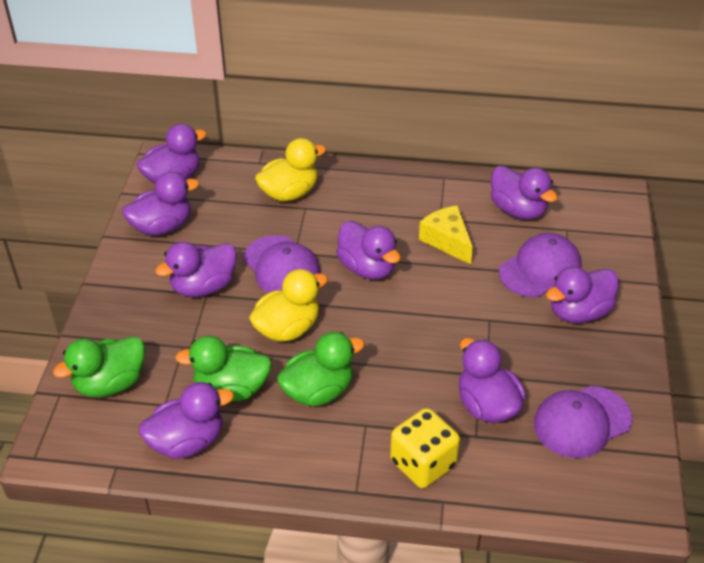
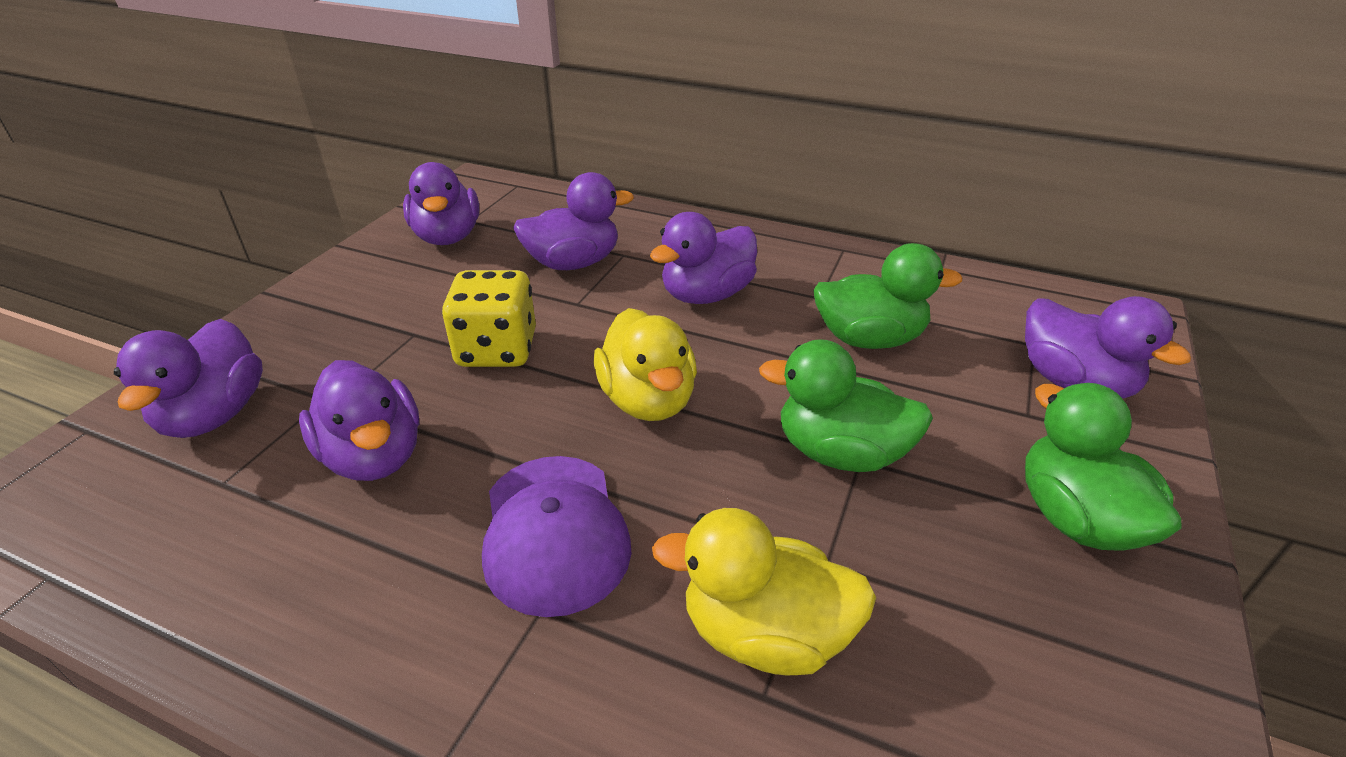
purple cap: 3 -> 1
purple duck: 8 -> 6
yellow cheese: 1 -> 0

